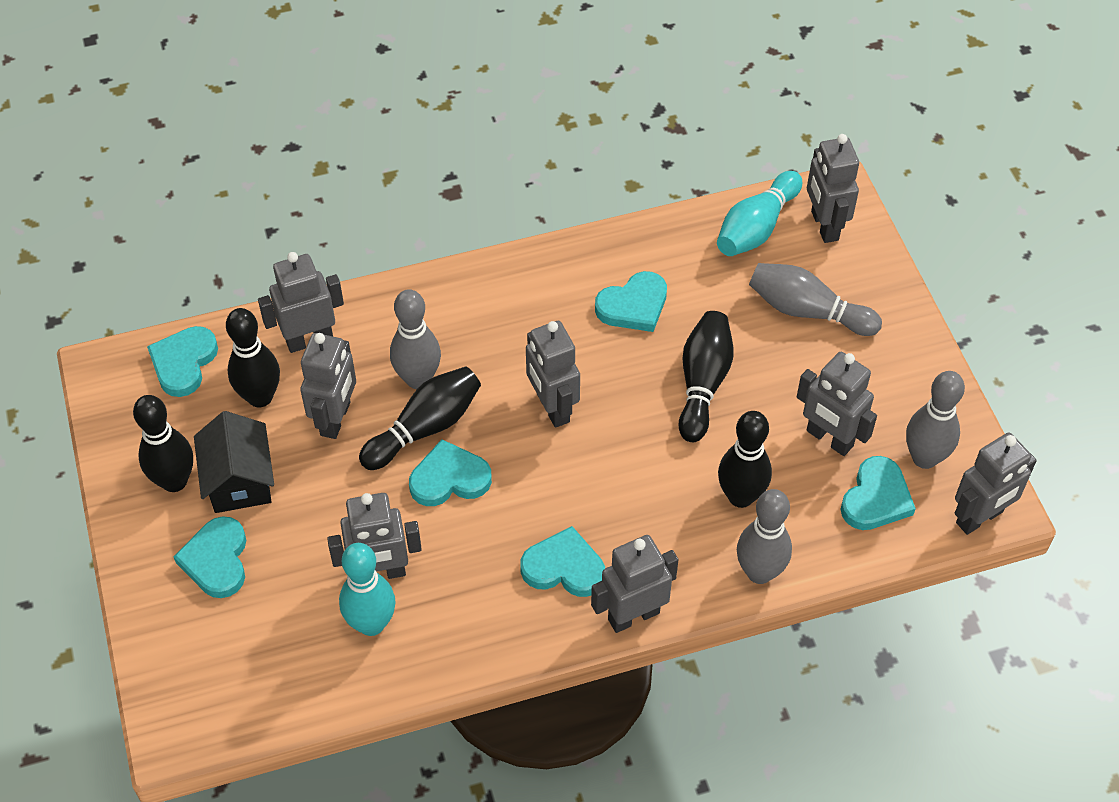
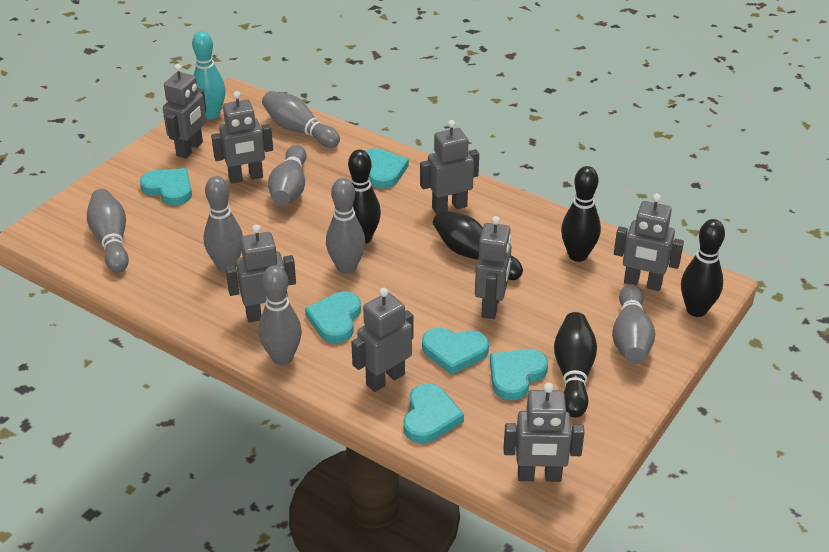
black house: 1 -> 0
grey bowling pin: 4 -> 7
turquoise bowling pin: 2 -> 1

